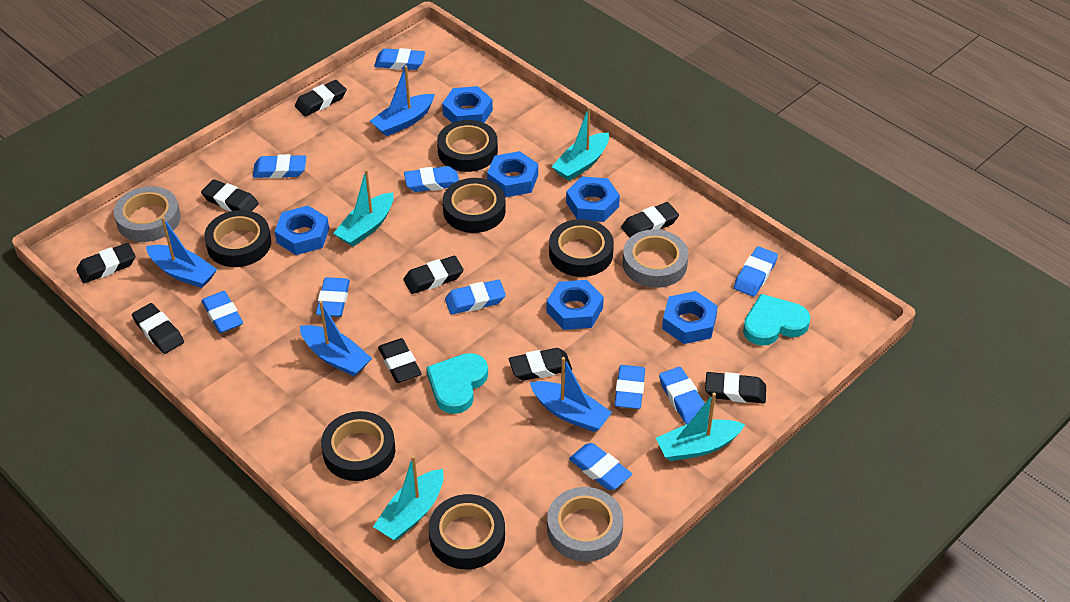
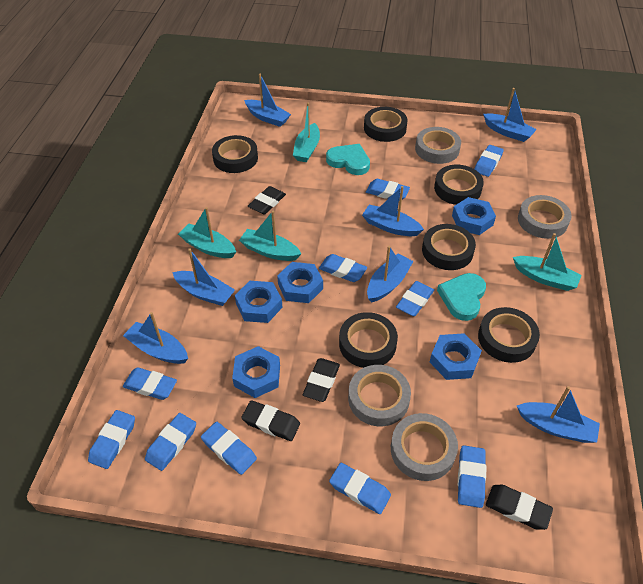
black eraser: 9 -> 4
blue boat: 4 -> 7
blue nut: 6 -> 5
grey tape: 3 -> 4

